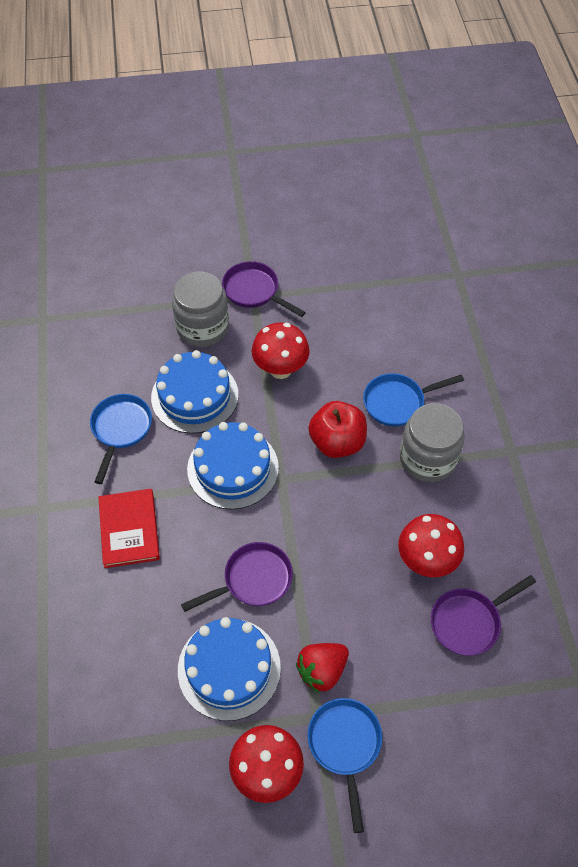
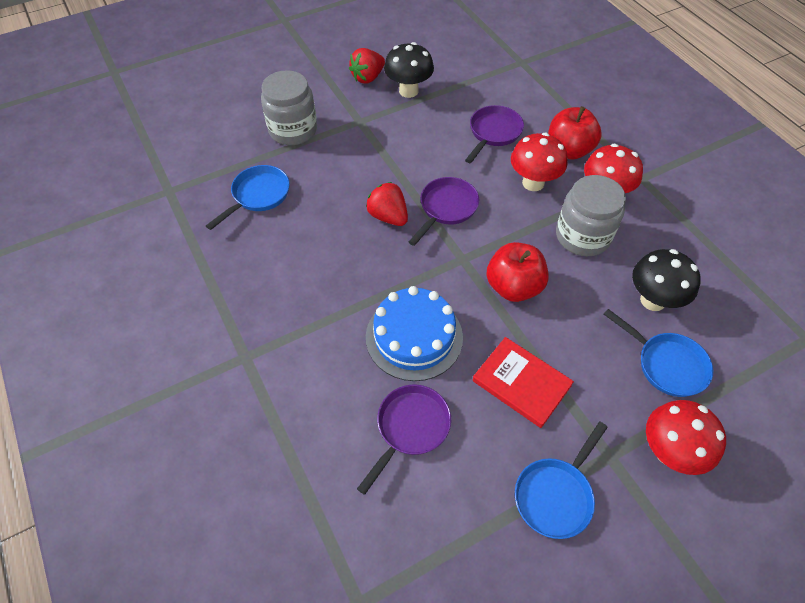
black mushroom: 0 -> 2
blue cake: 3 -> 1
red apple: 1 -> 2
red strawberry: 1 -> 2

